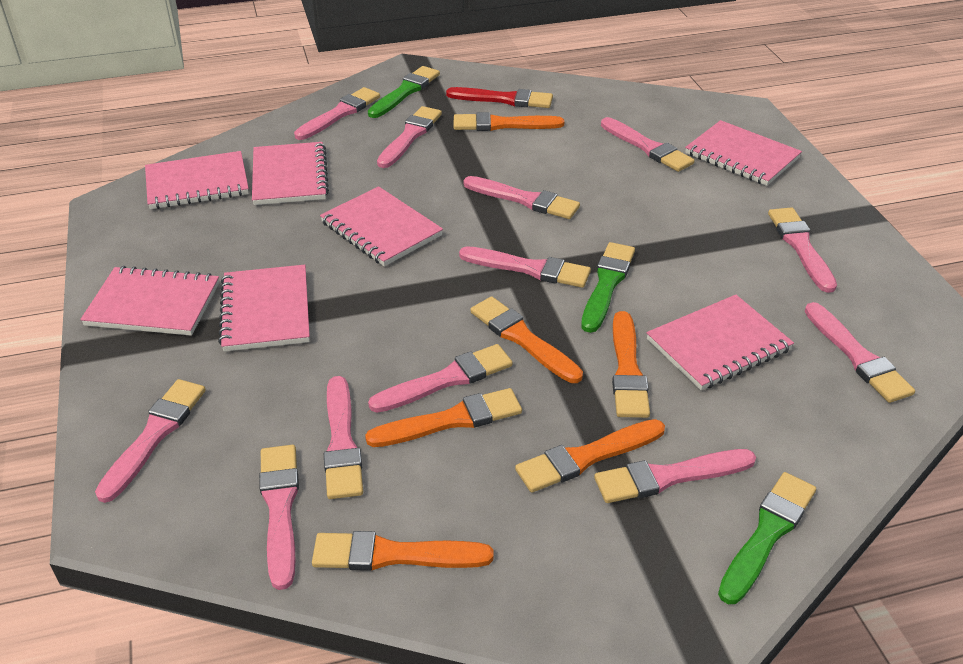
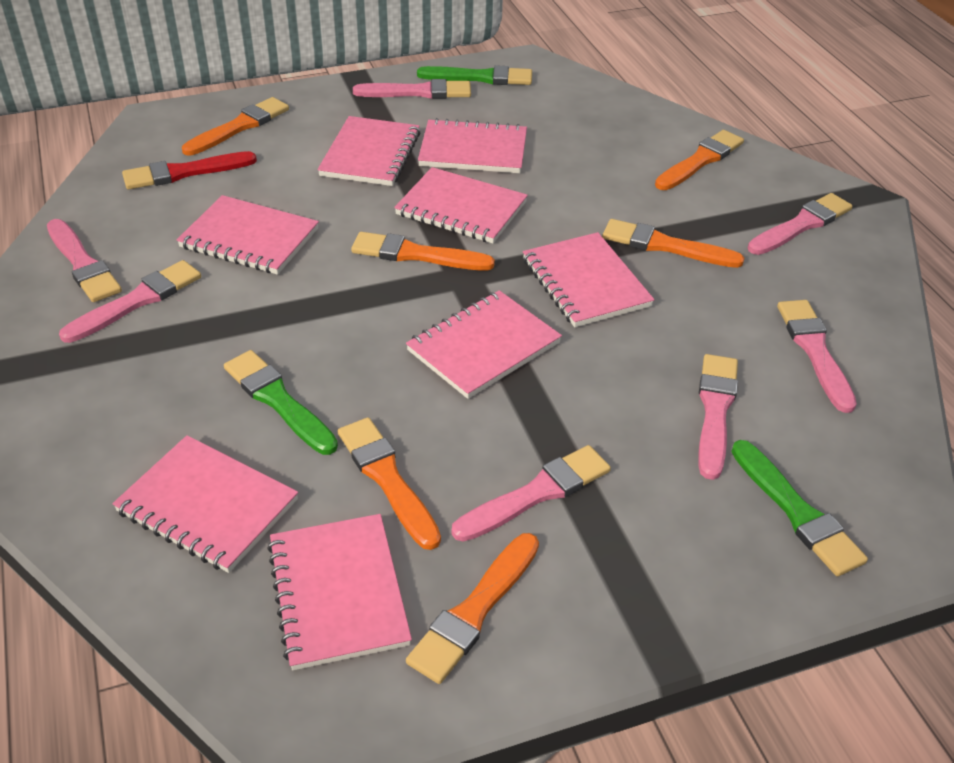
pink brush: 12 -> 7
pink notebook: 7 -> 8

